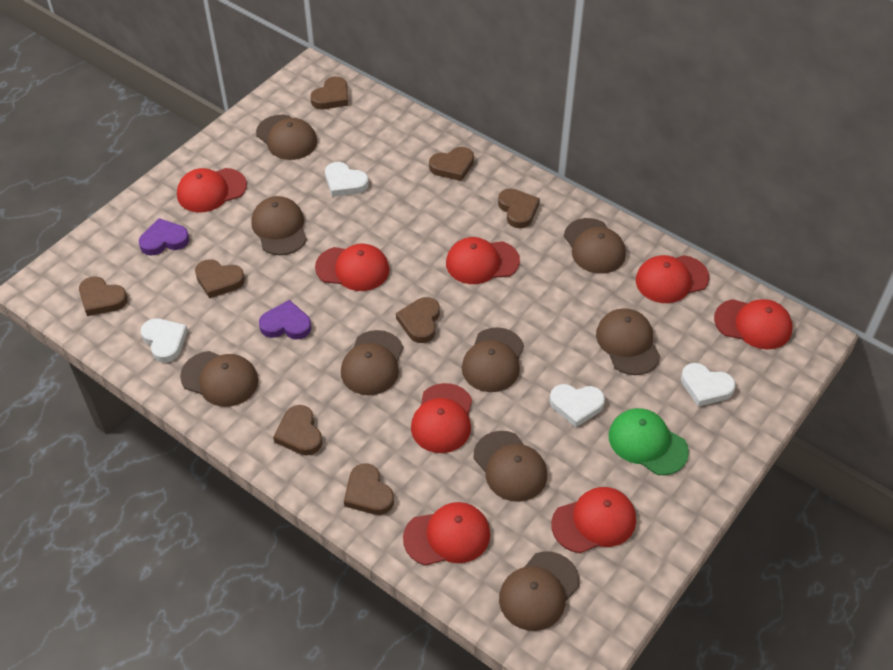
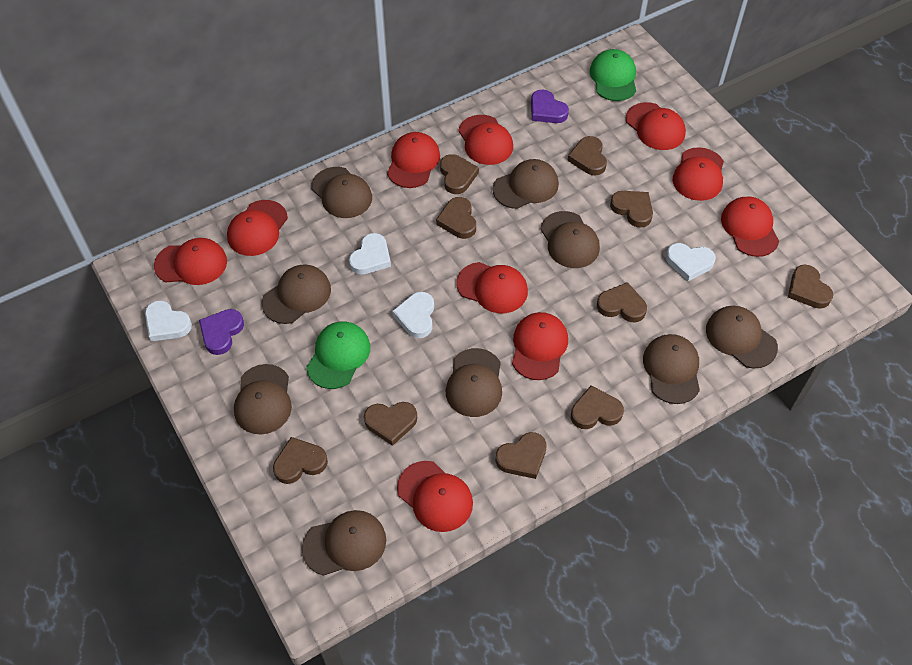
brown heart: 8 -> 10
green cap: 1 -> 2
red cap: 8 -> 10

